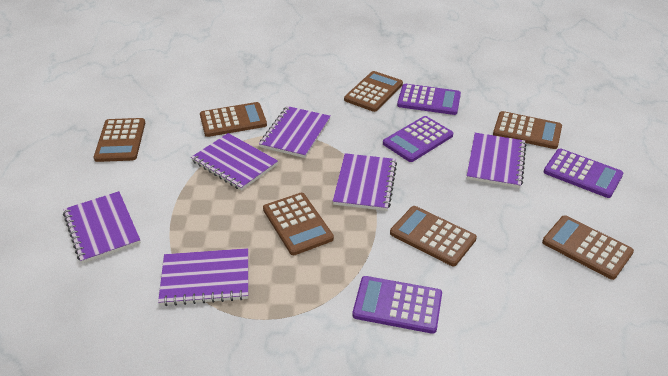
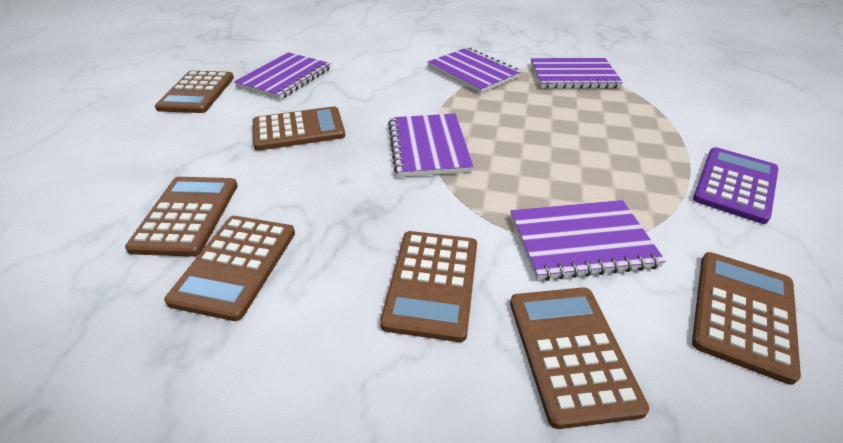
purple calculator: 4 -> 1
purple notebook: 6 -> 5

